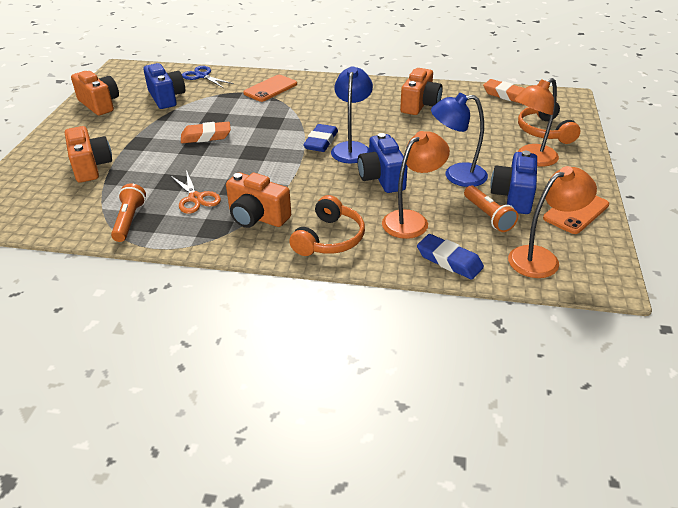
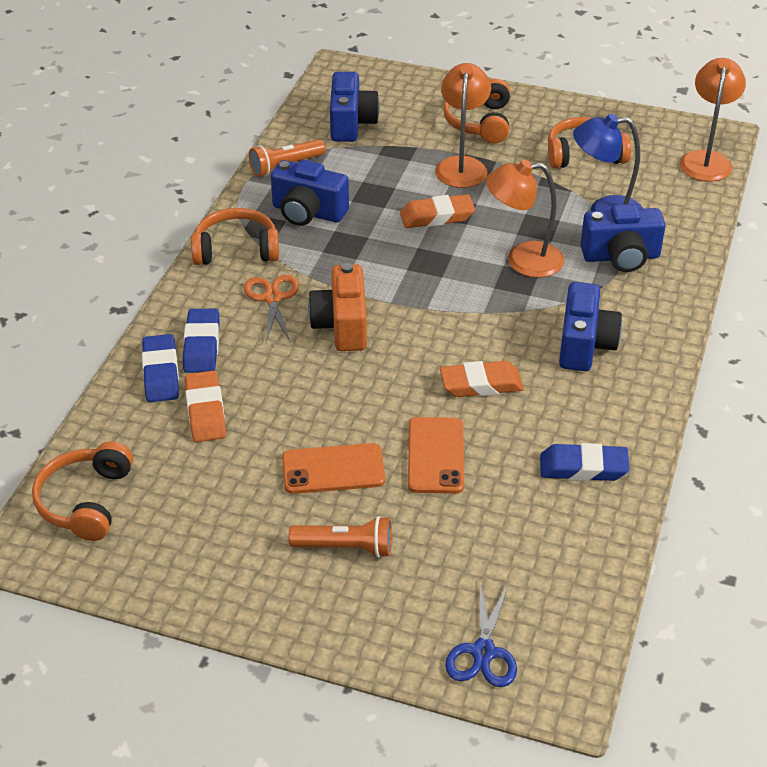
blue camera: 3 -> 4
blue eraser: 2 -> 3
blue lamp: 2 -> 1
orange camera: 4 -> 1
orange eraser: 2 -> 3
orange headphones: 2 -> 4

